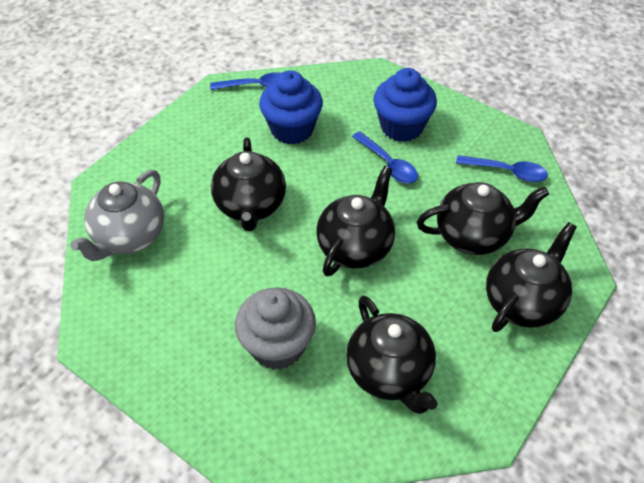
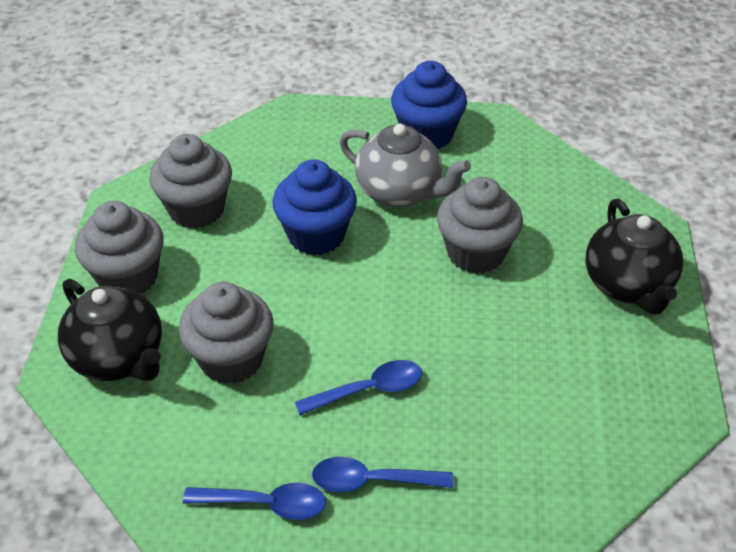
black teapot: 5 -> 2
grey cupcake: 1 -> 4

